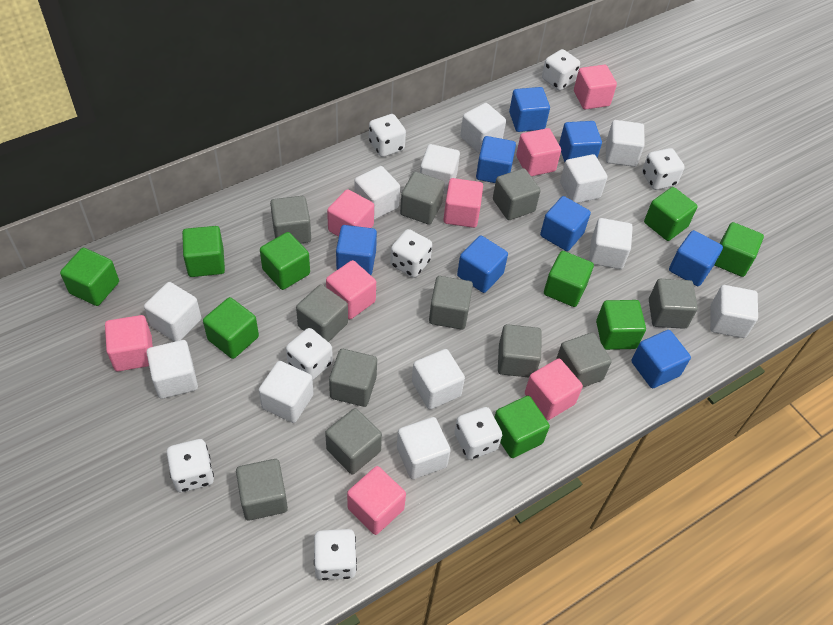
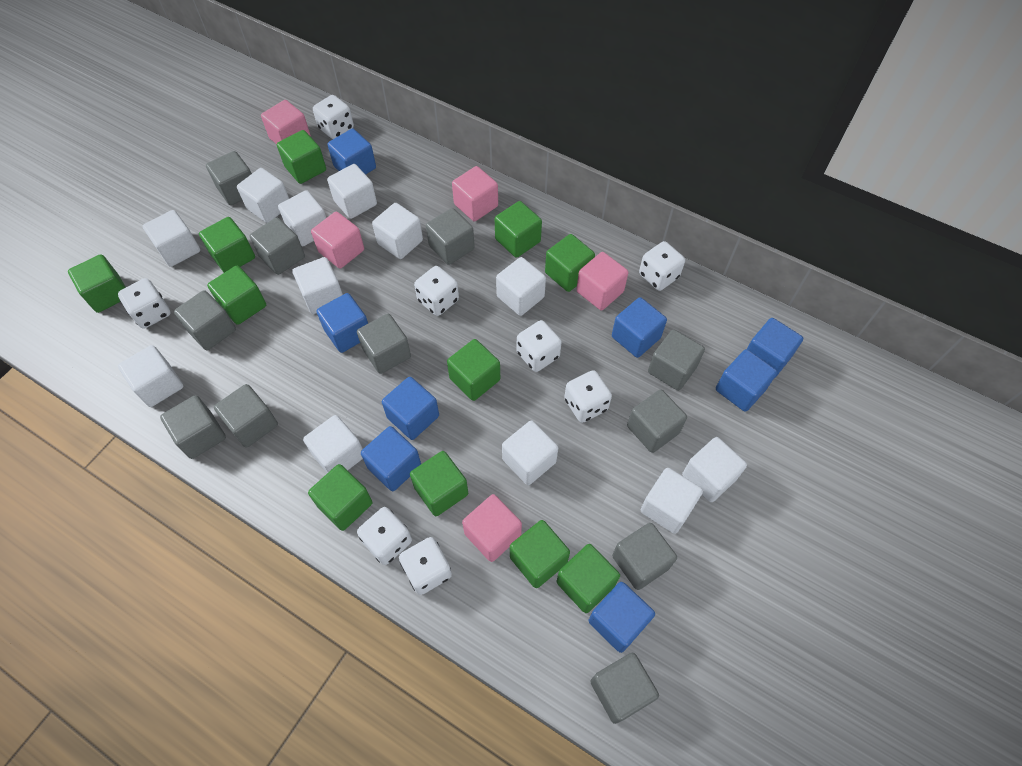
green cube: 9 -> 11
pink cube: 8 -> 5

